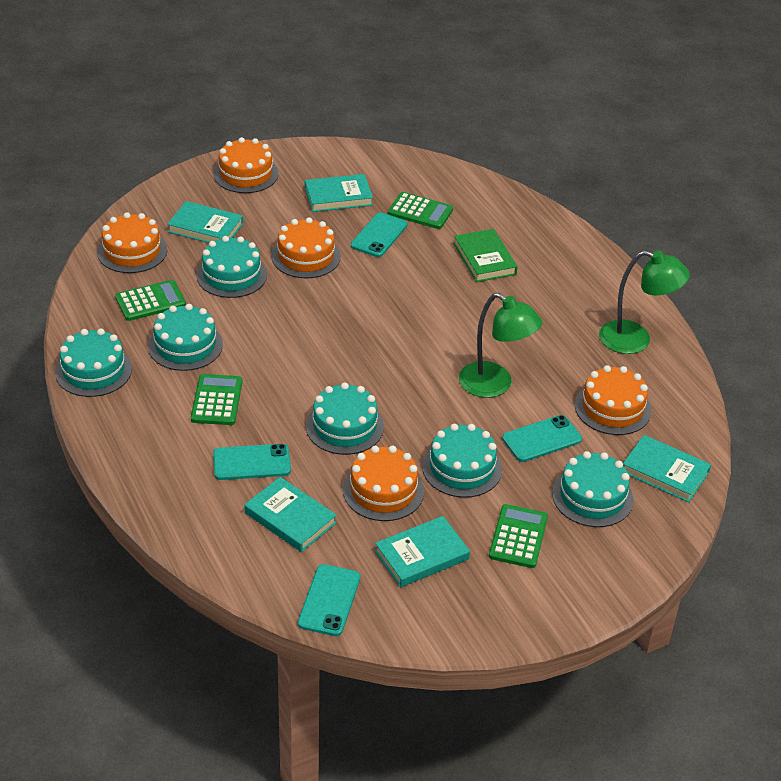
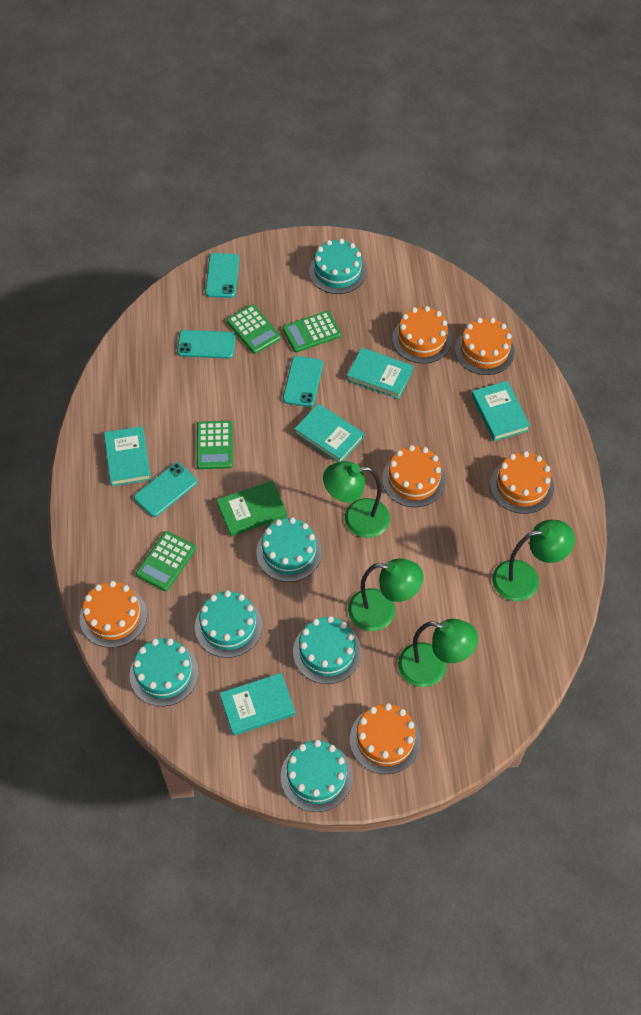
green lamp: 2 -> 4
orange cake: 5 -> 6

